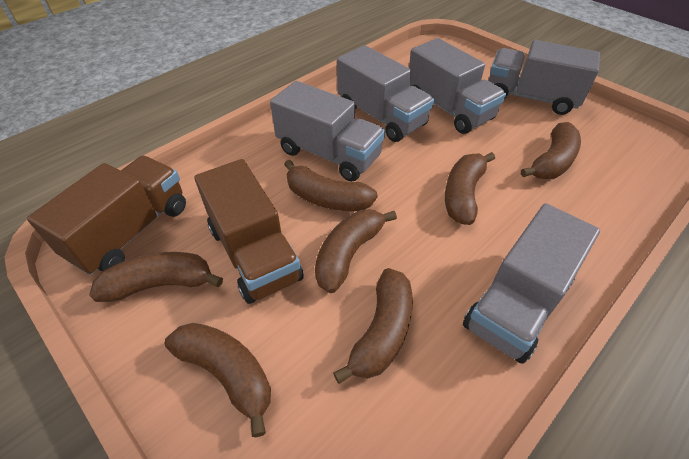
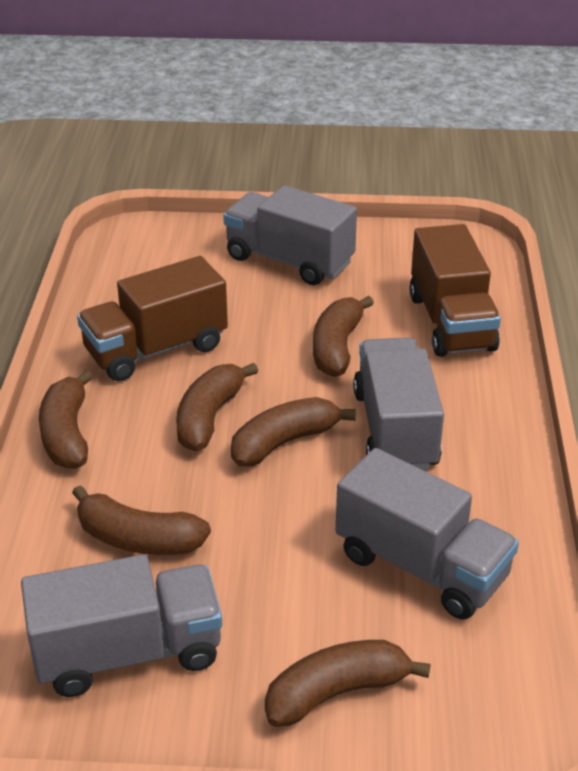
brown banana: 7 -> 6
grey truck: 5 -> 4

